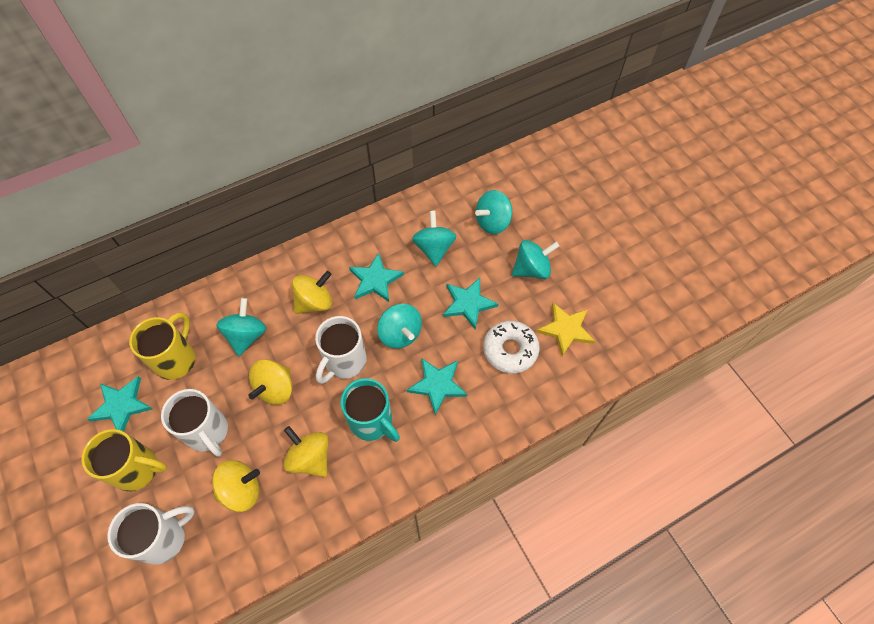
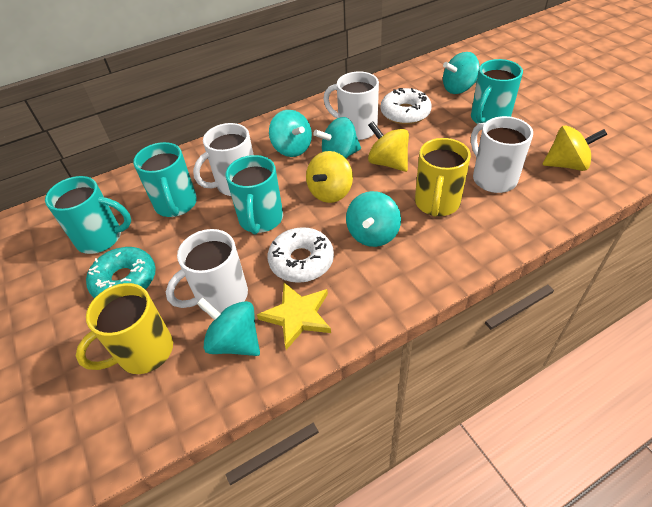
turquoise donut: 0 -> 1
turquoise mug: 1 -> 4
turquoise star: 4 -> 0
white donut: 1 -> 2
white mug: 3 -> 4
yellow spinning top: 4 -> 3

